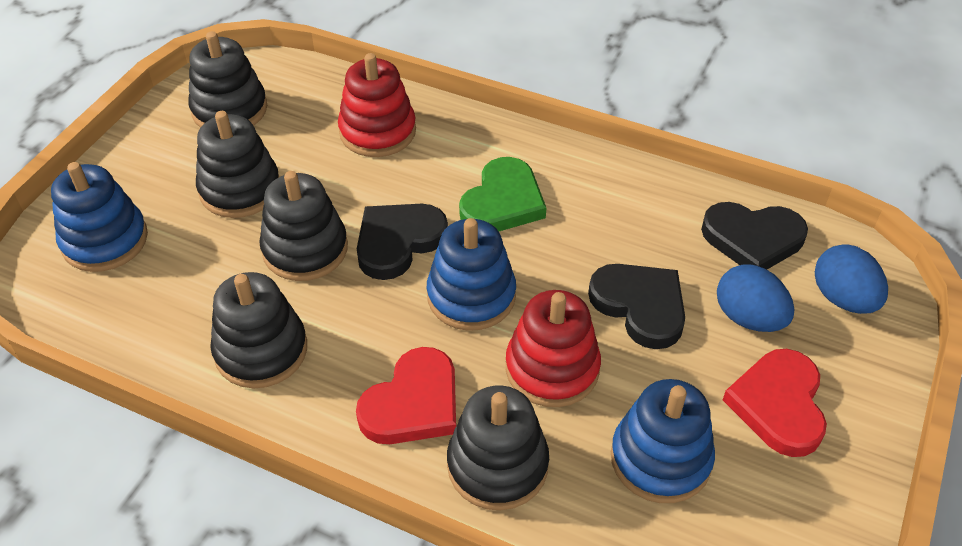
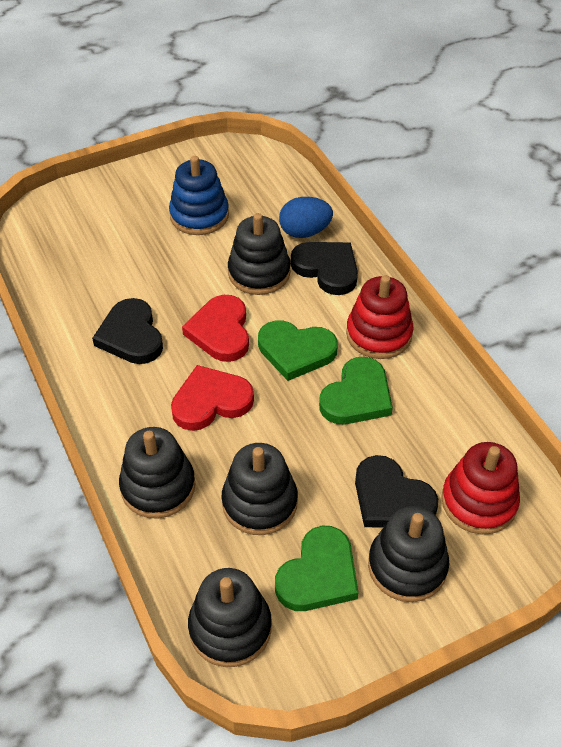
blue egg: 2 -> 1
blue stacking toy: 3 -> 1
green heart: 1 -> 3

